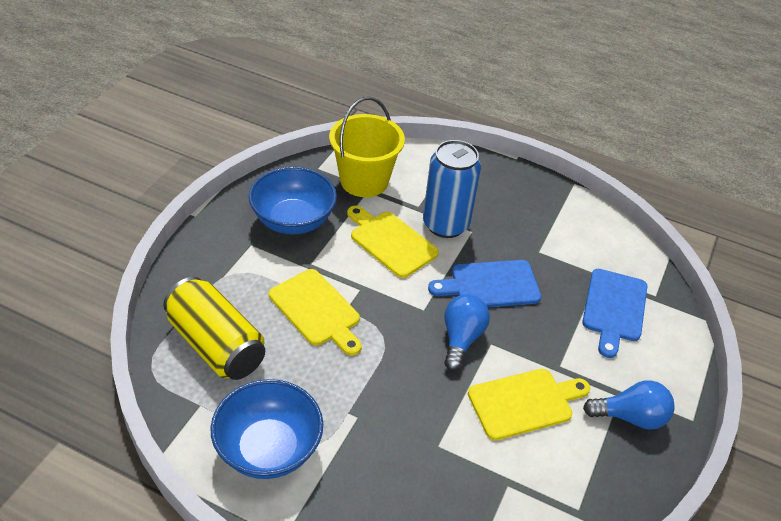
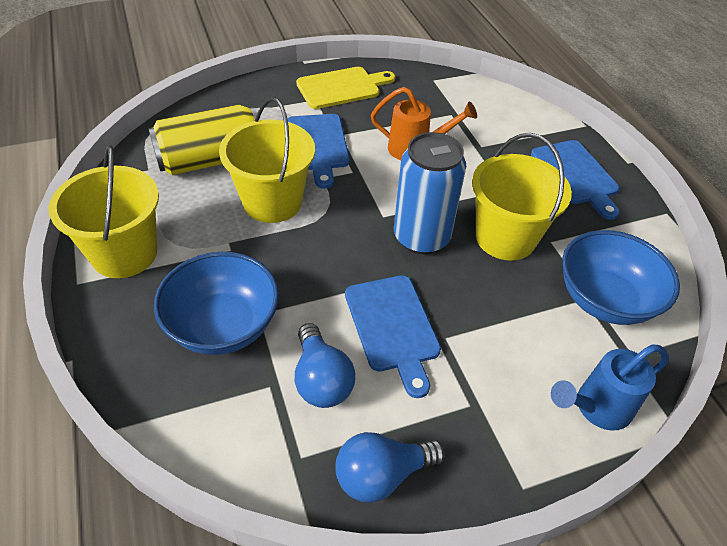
blue cutting board: 2 -> 3
blue watering can: 0 -> 1
orange watering can: 0 -> 1
yellow bucket: 1 -> 3
yellow cutting board: 3 -> 1

